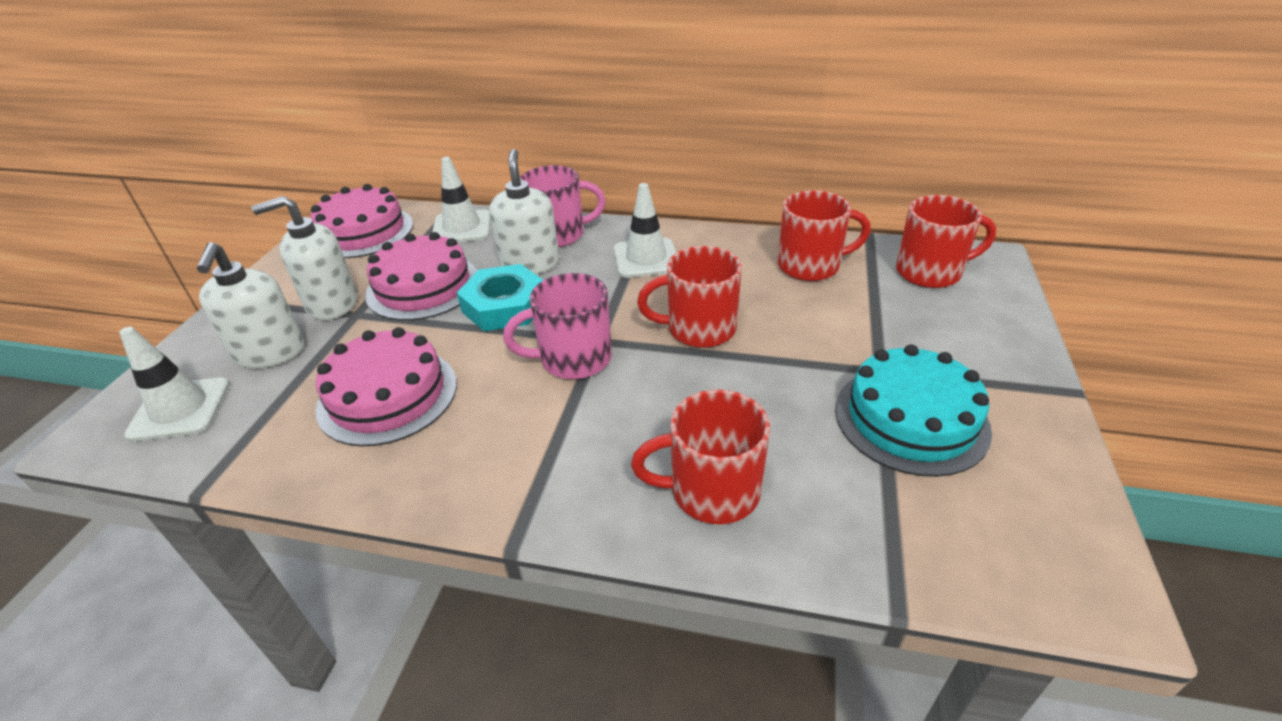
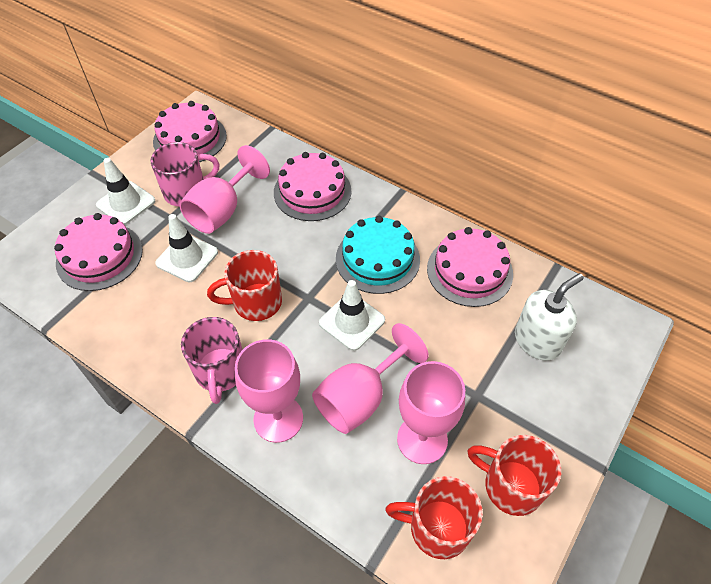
pink cake: 3 -> 4
pink goblet: 0 -> 4
red mug: 4 -> 3
turquoise nut: 1 -> 0
white soap dispenser: 3 -> 1

